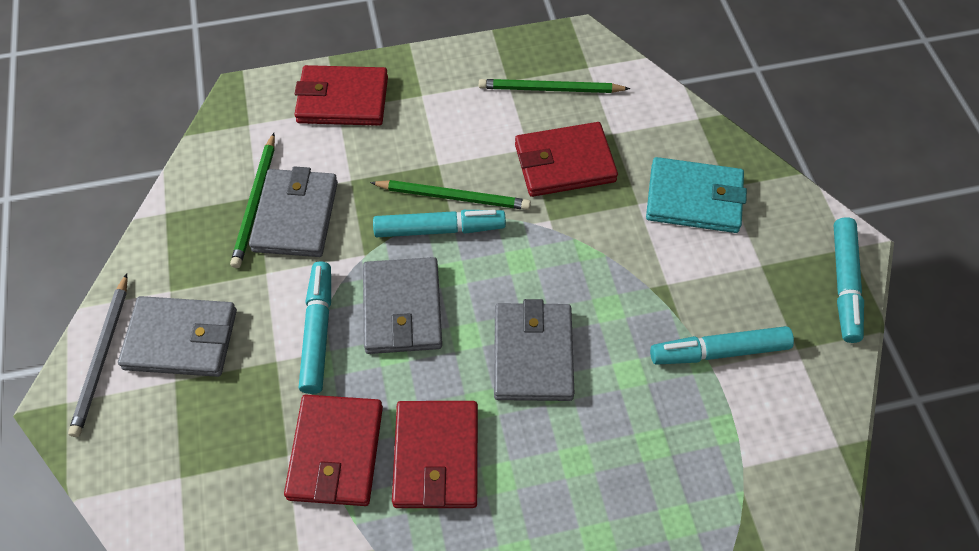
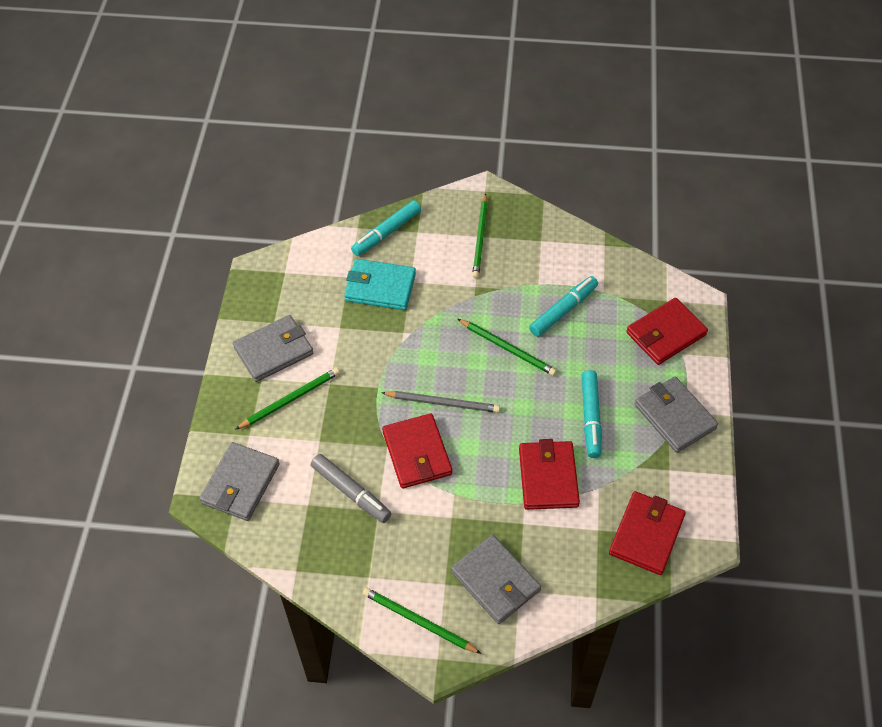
green pencil: 3 -> 4
grey marker: 0 -> 1
turquoise marker: 4 -> 3

